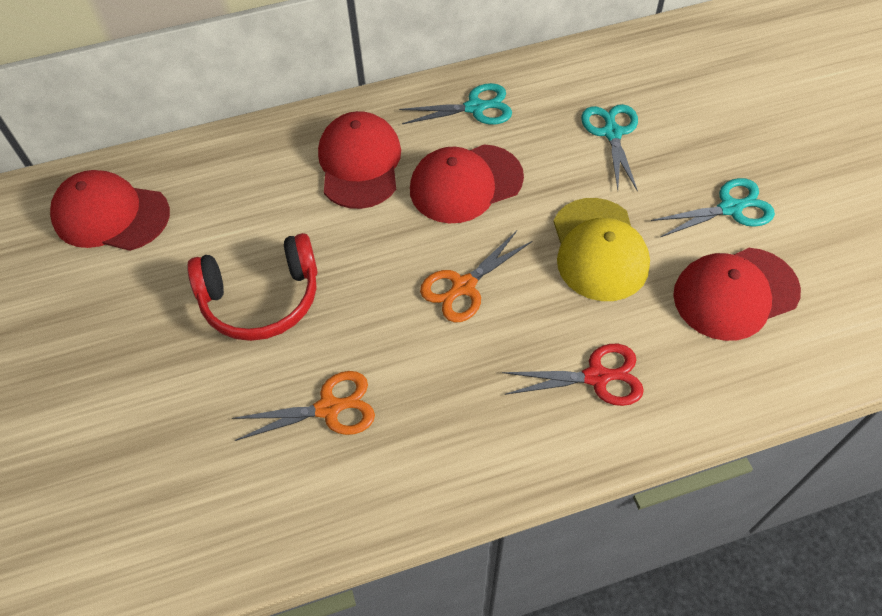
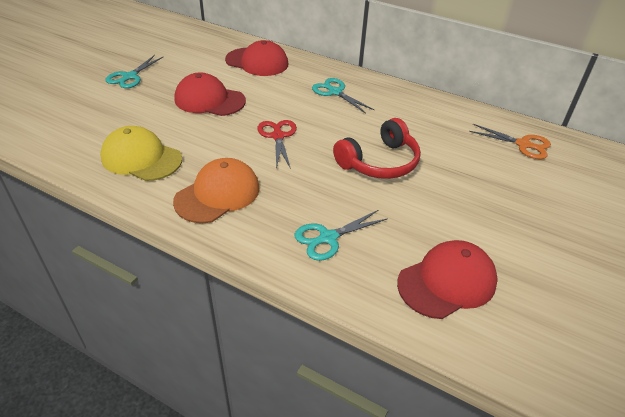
orange cap: 0 -> 1
orange scissors: 2 -> 1
red cap: 4 -> 3

